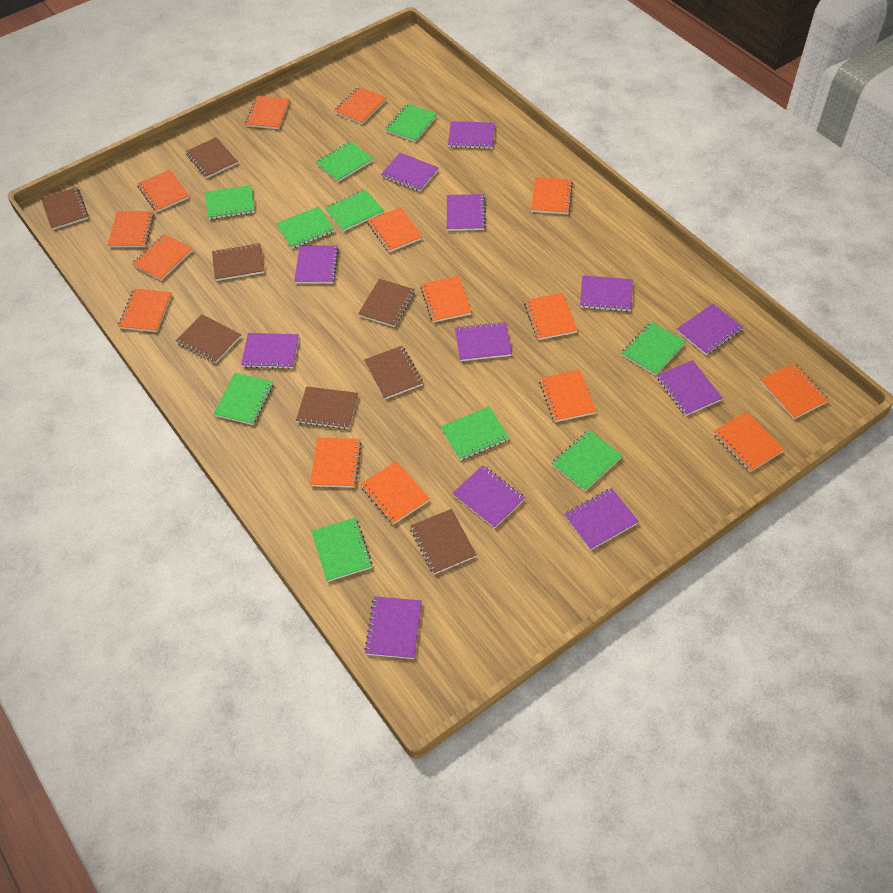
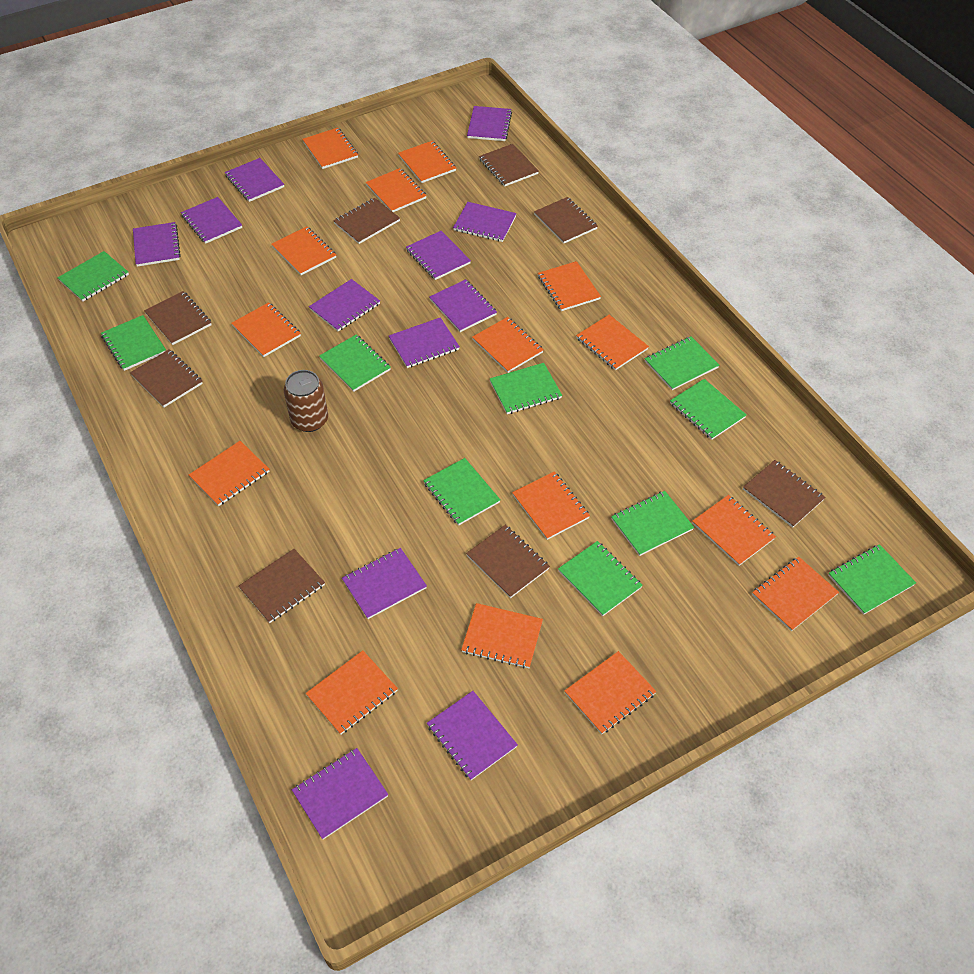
brown can: 0 -> 1

